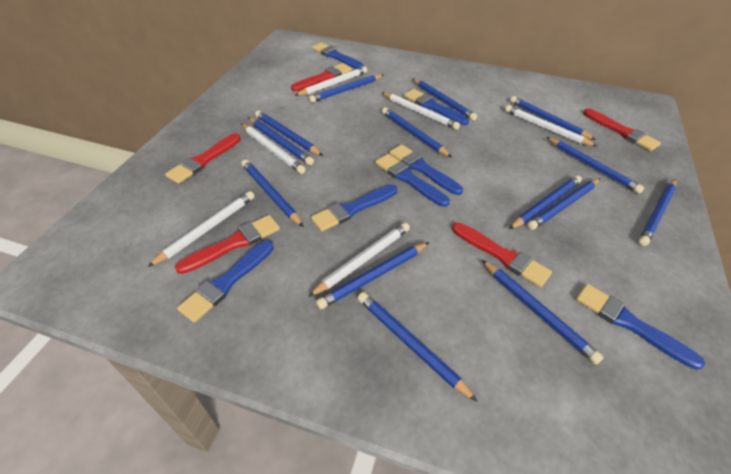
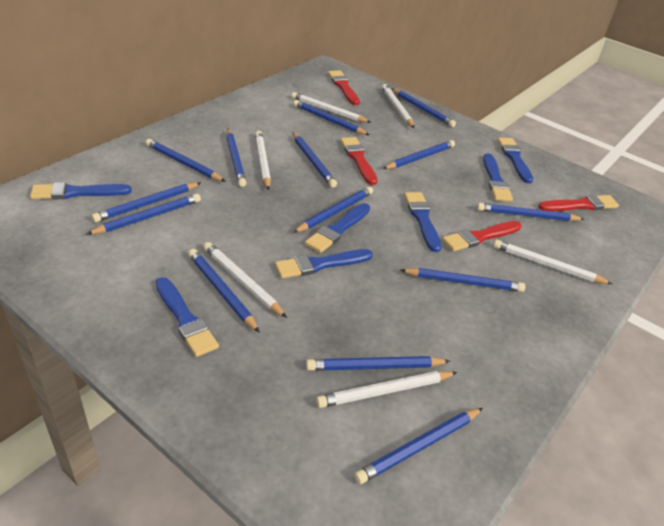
red brush: 5 -> 4

